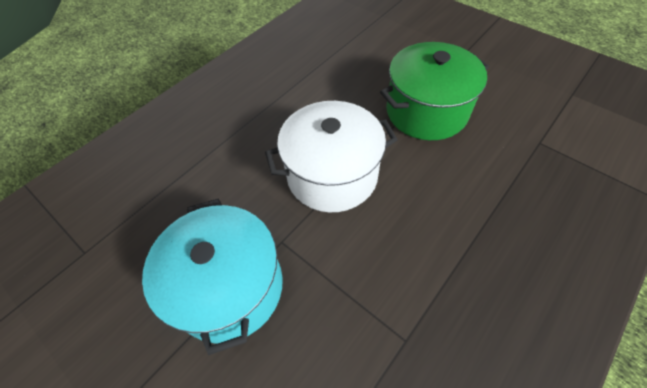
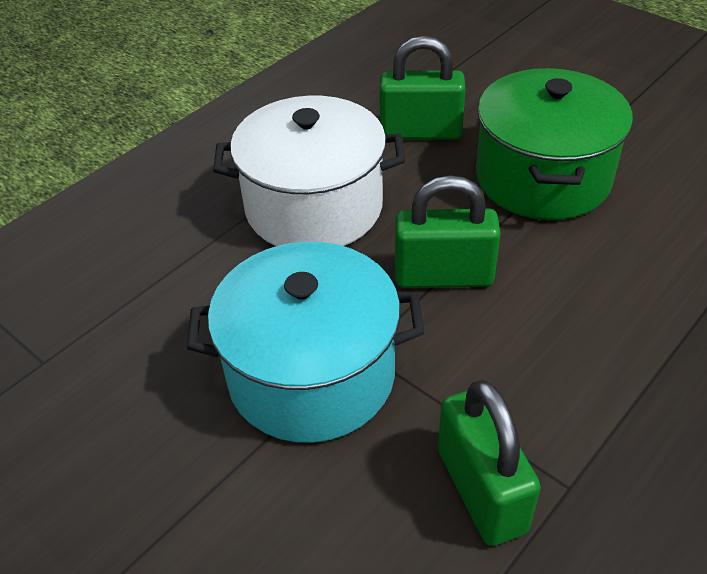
green padlock: 0 -> 3

